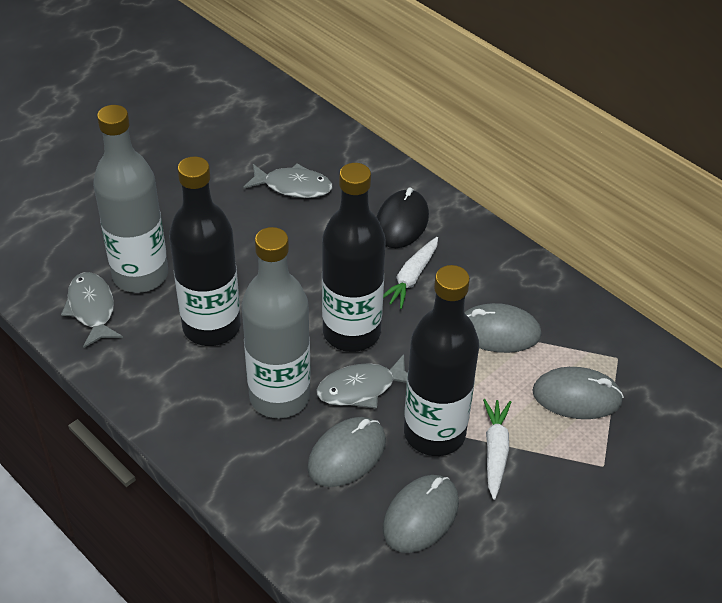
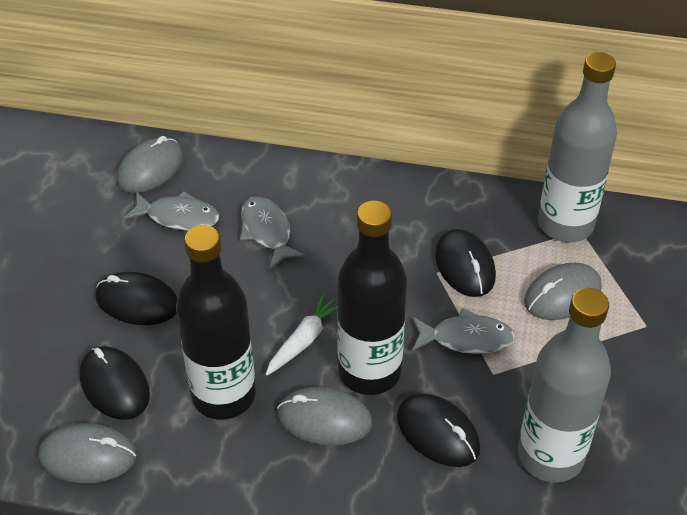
black bottle: 3 -> 2
black mouse: 1 -> 4
white carrot: 2 -> 1

